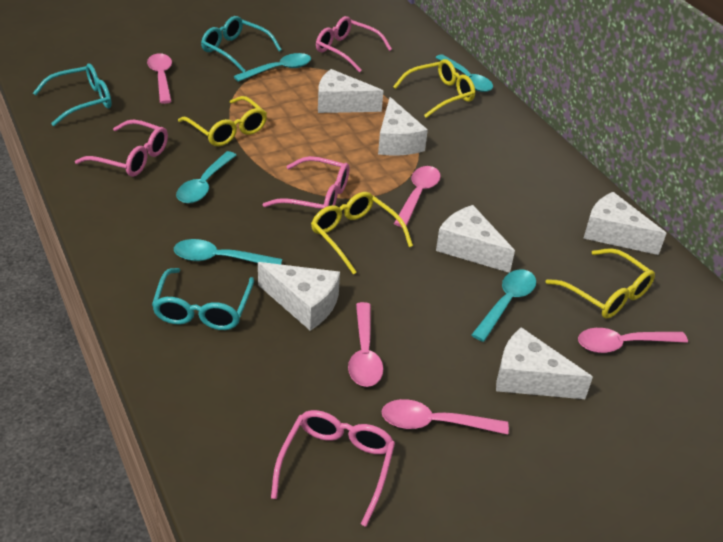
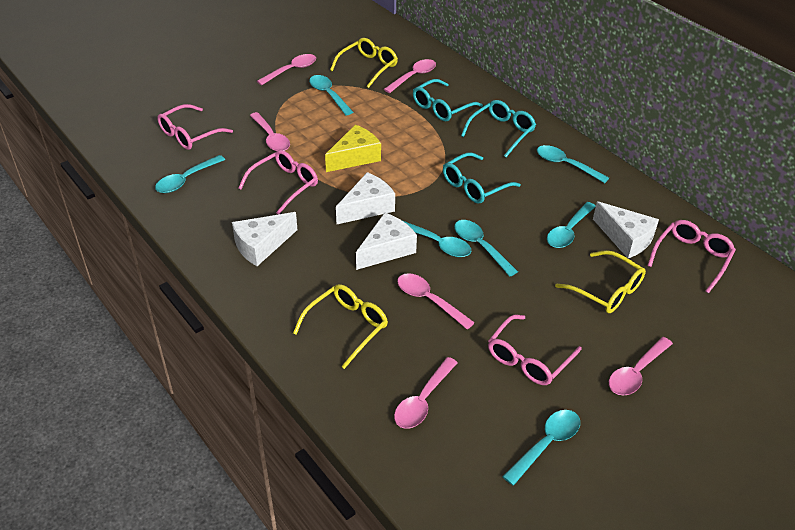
pink spoon: 5 -> 6
turquoise spoon: 5 -> 7
white cheese: 6 -> 4
yellow cheese: 0 -> 1
yellow glasses: 4 -> 3

